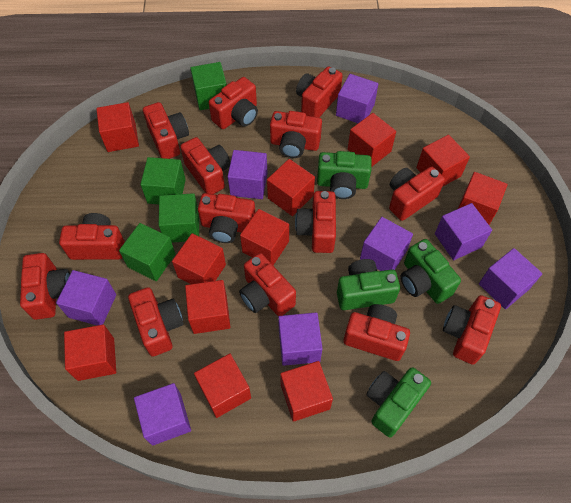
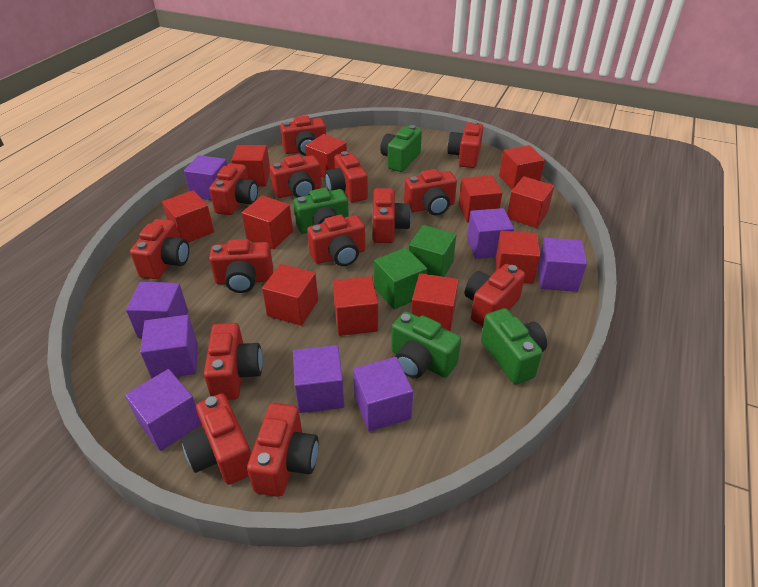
green cube: 4 -> 2

